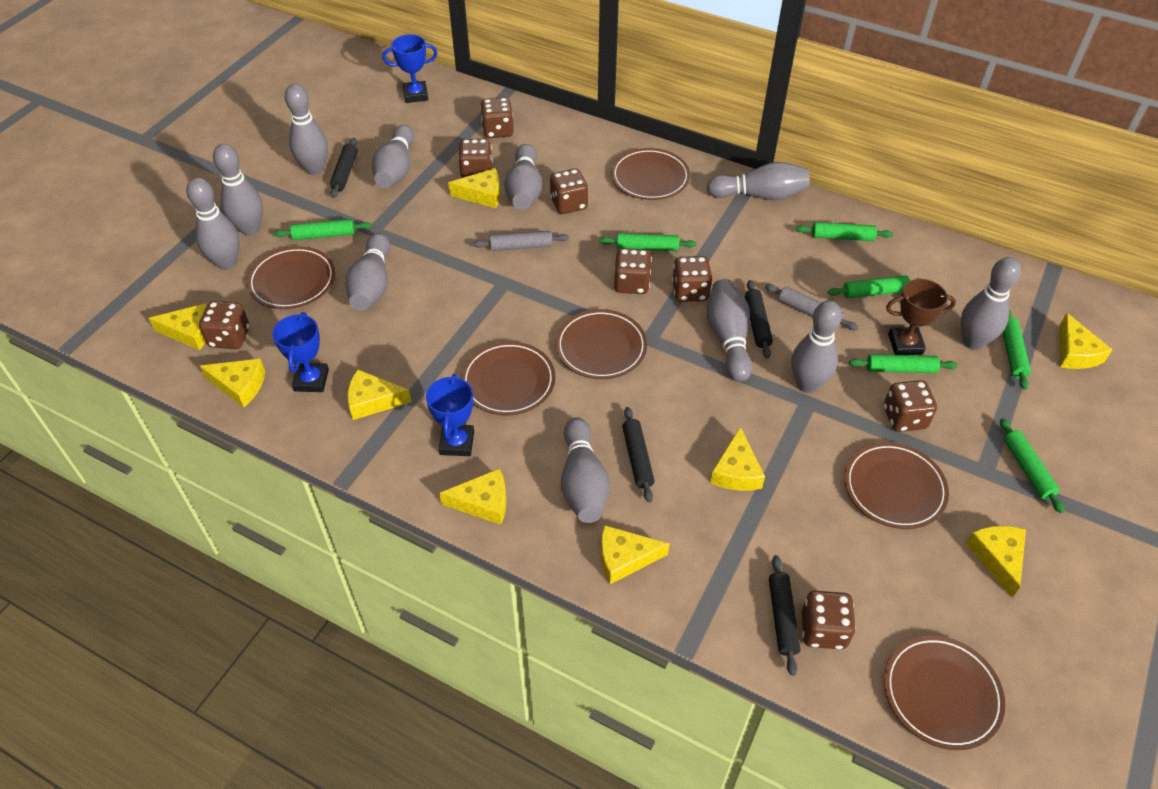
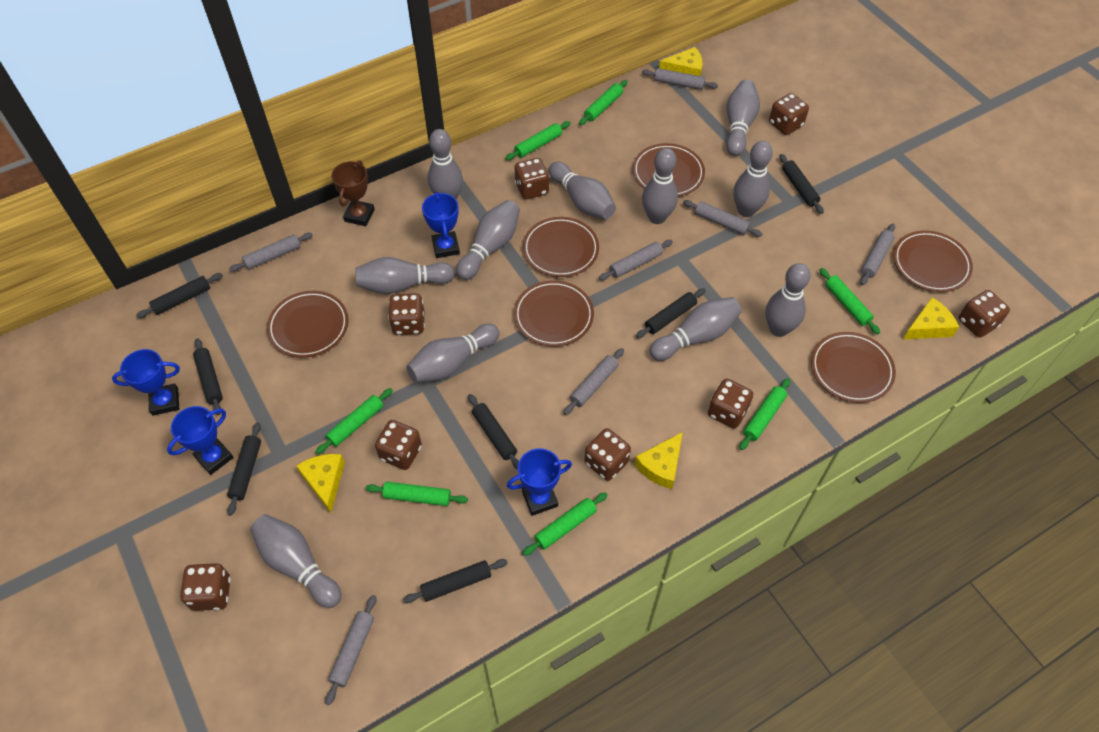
black rolling pin: 4 -> 7
blue trophy: 3 -> 4
grey rolling pin: 2 -> 7
yellow cheese: 9 -> 4

